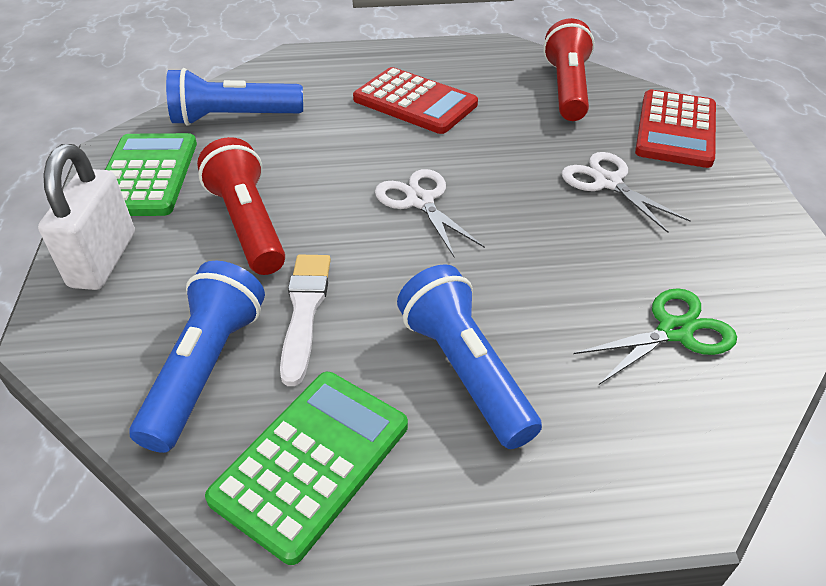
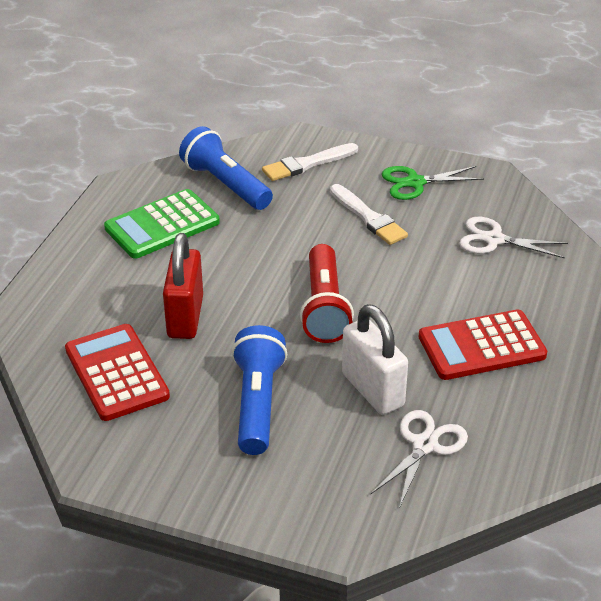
blue flashlight: 3 -> 2
green calculator: 2 -> 1
red flashlight: 2 -> 1
red padlock: 0 -> 1
white brush: 1 -> 2

